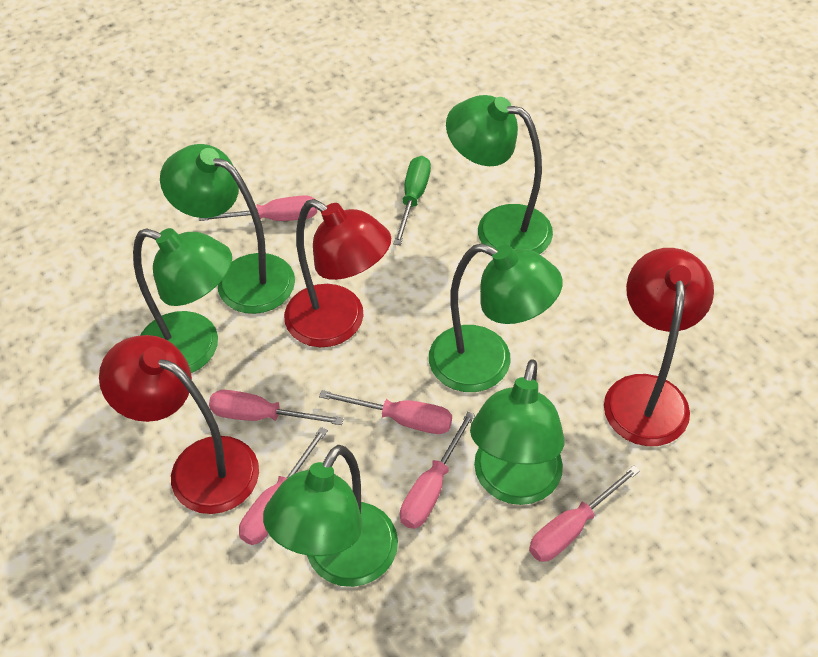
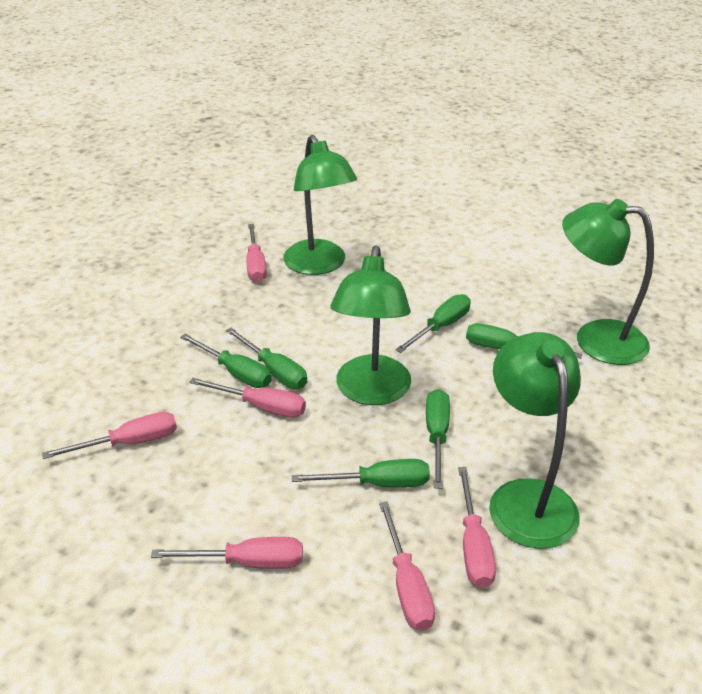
green lamp: 6 -> 4
green screwdriver: 1 -> 6
red lamp: 3 -> 0

